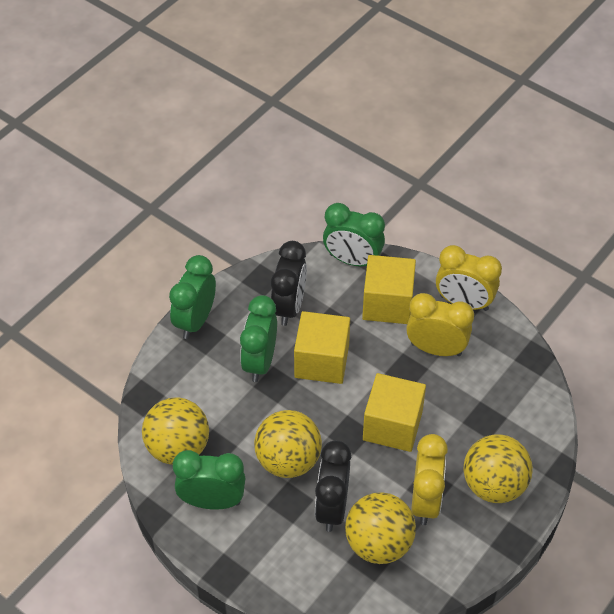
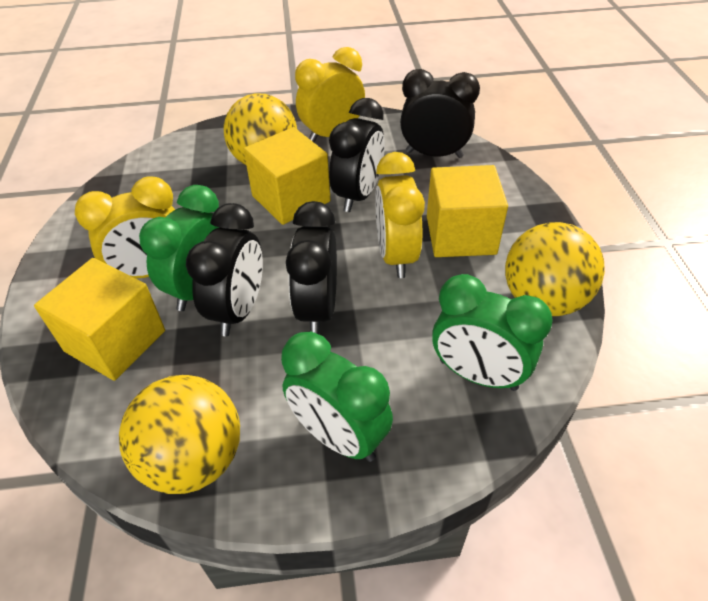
black clock: 2 -> 4
green clock: 4 -> 3
yellow ball: 4 -> 3

